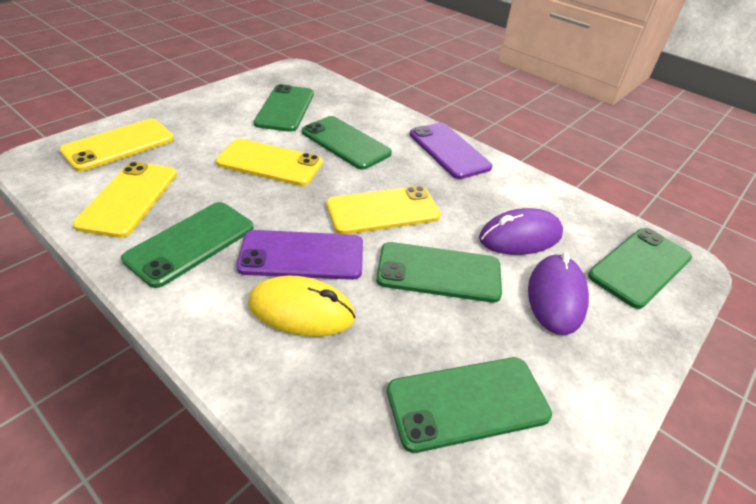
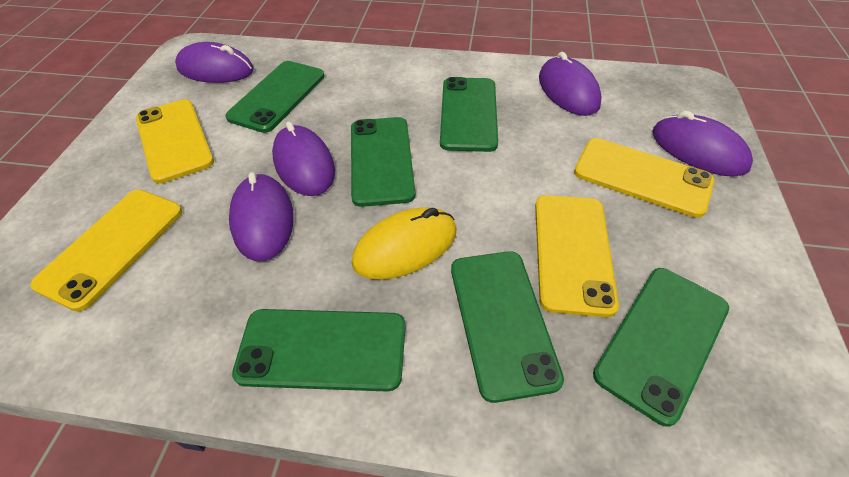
purple mouse: 2 -> 5
purple phone: 2 -> 0

